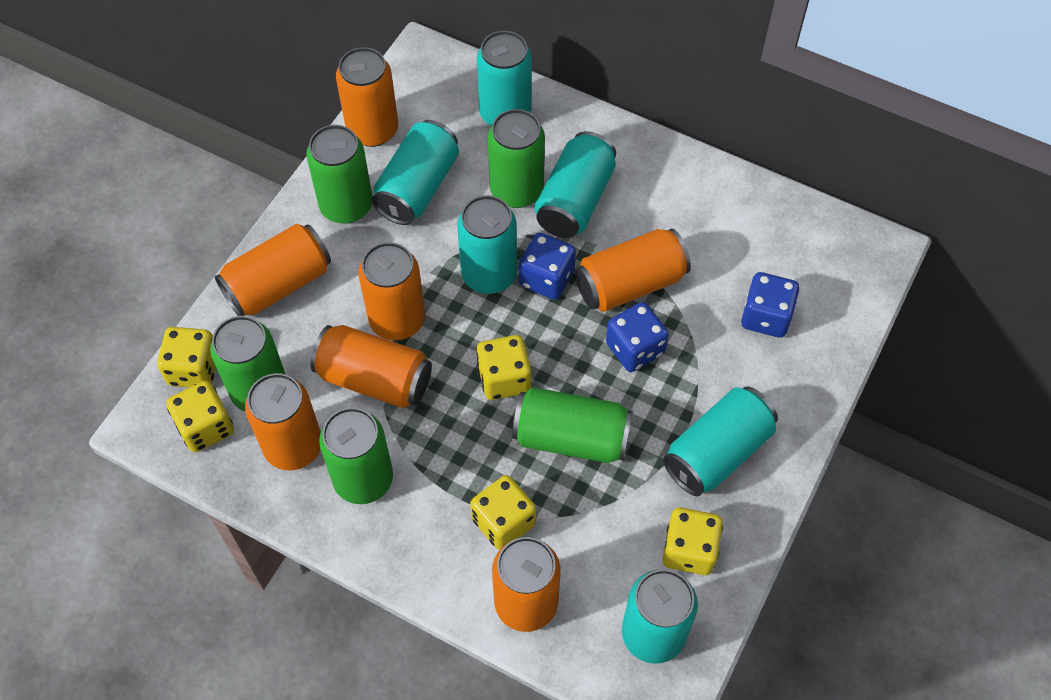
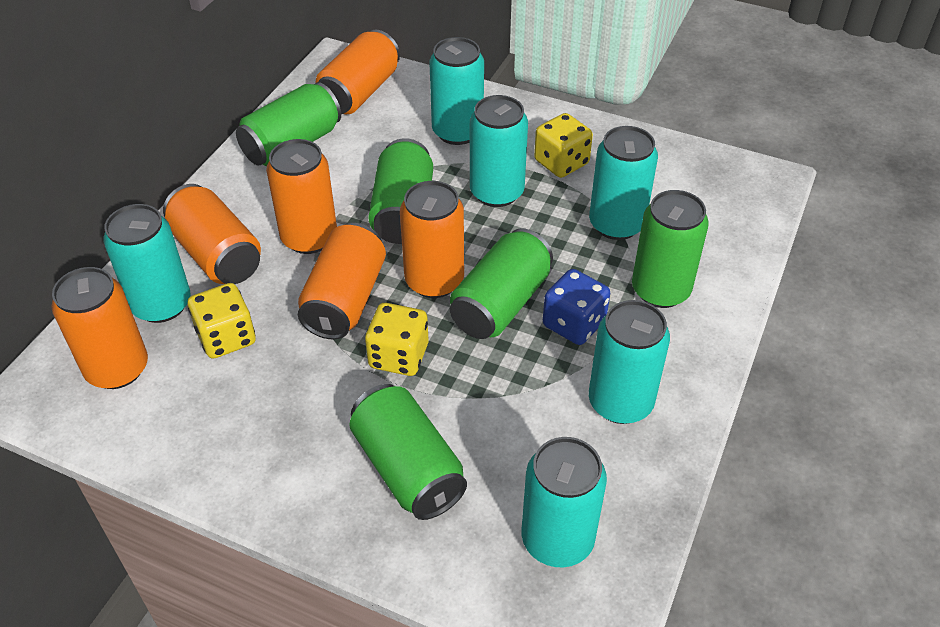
blue dice: 3 -> 1
orange can: 7 -> 6
yellow dice: 5 -> 3

